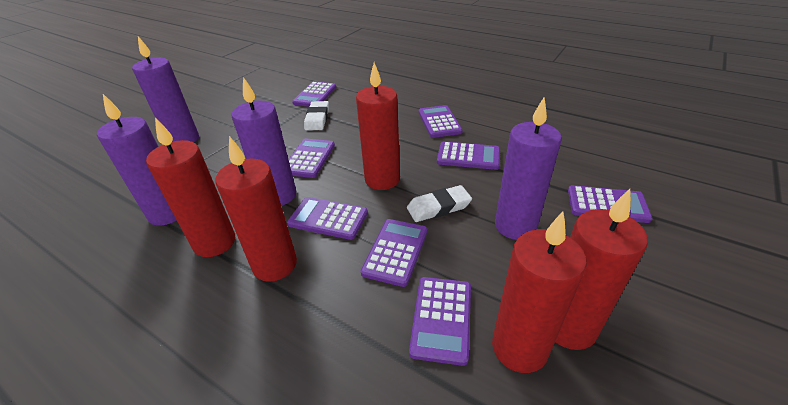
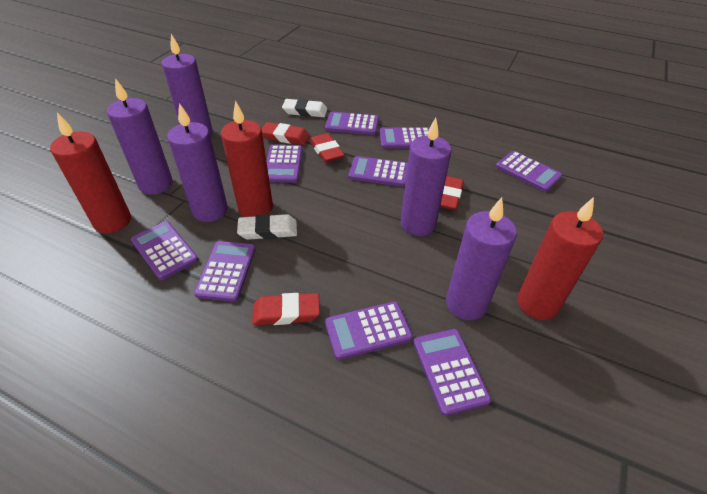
purple calculator: 8 -> 9
purple candle: 4 -> 5
red candle: 5 -> 3
red eraser: 0 -> 4

